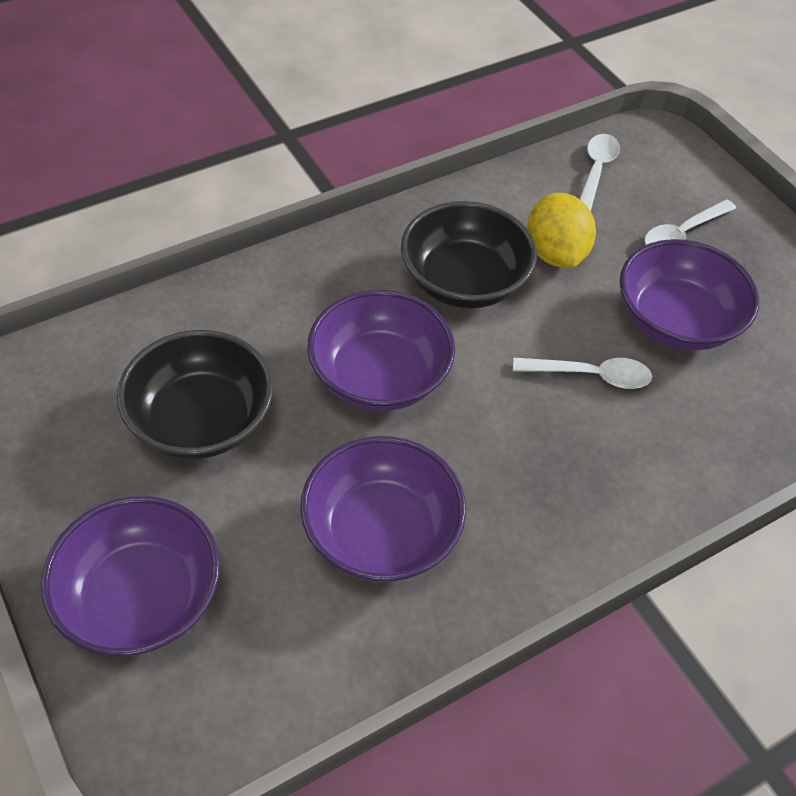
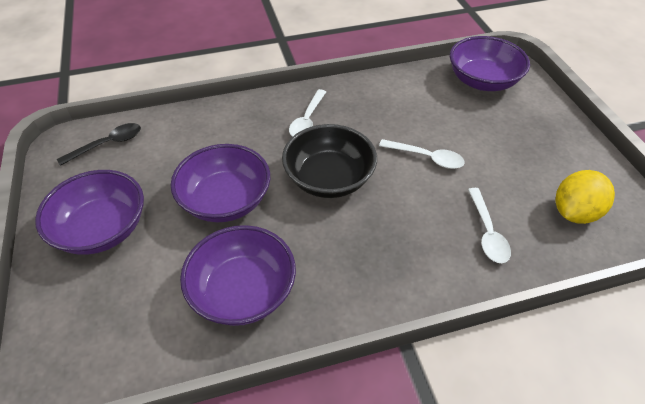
black bowl: 2 -> 1
black spoon: 0 -> 1

